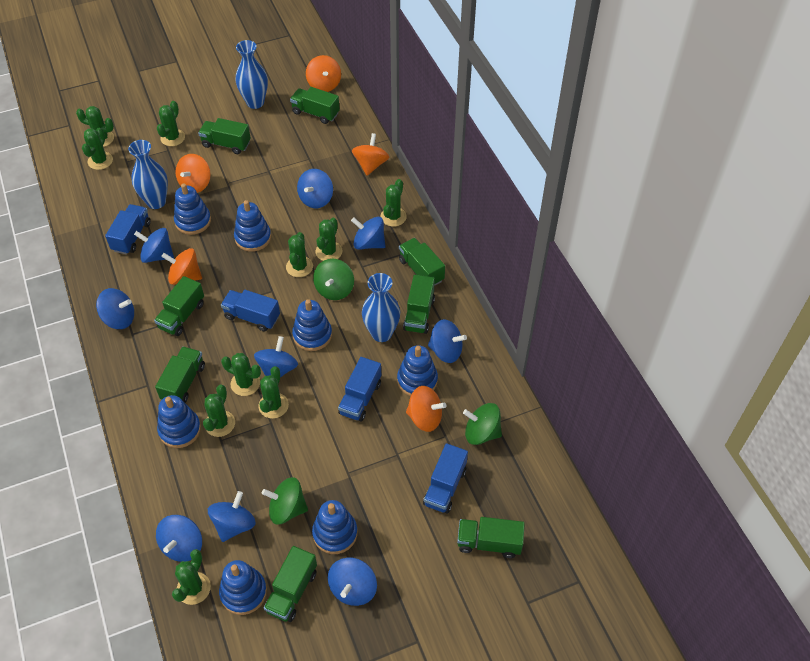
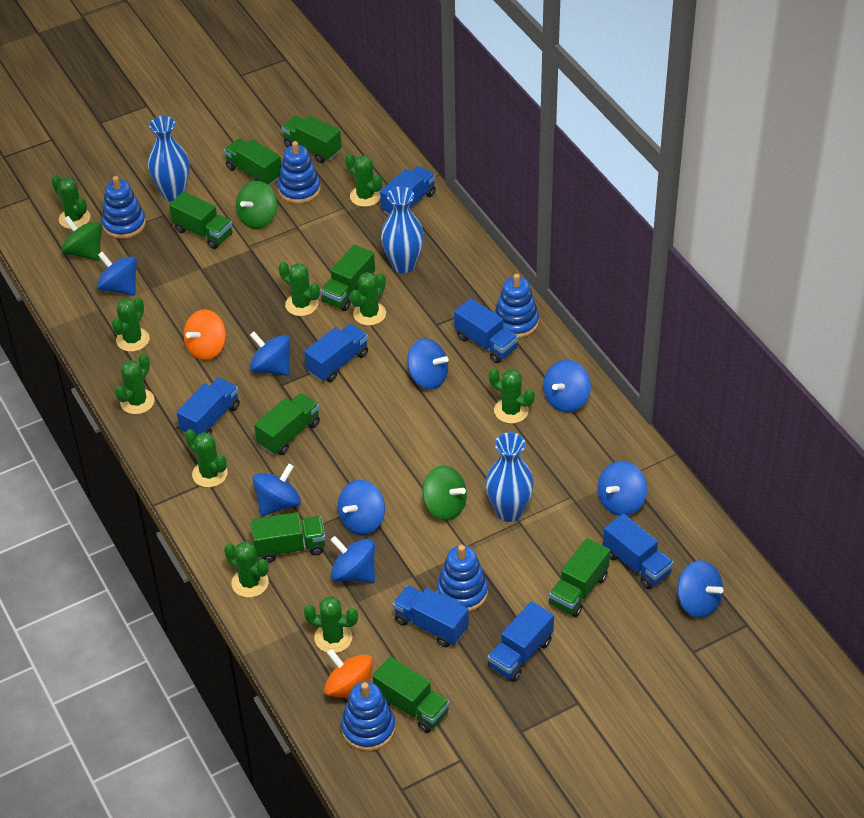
blue stacking toy: 7 -> 5
blue truck: 4 -> 7
orange spinning top: 5 -> 2

